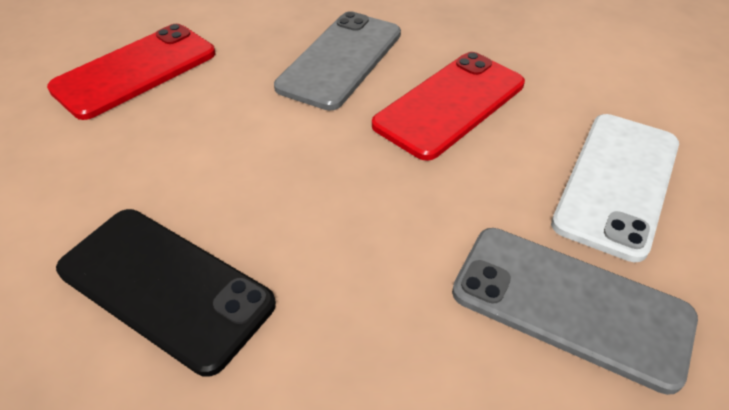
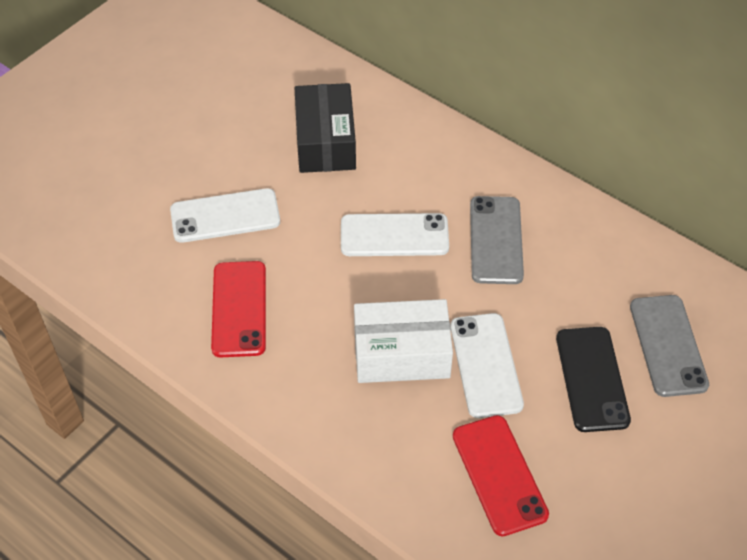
black box: 0 -> 1
white box: 0 -> 1
white phone: 1 -> 3

